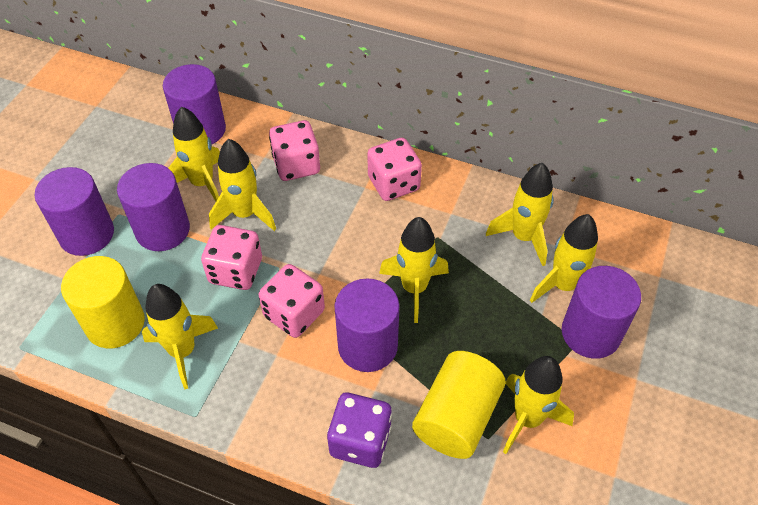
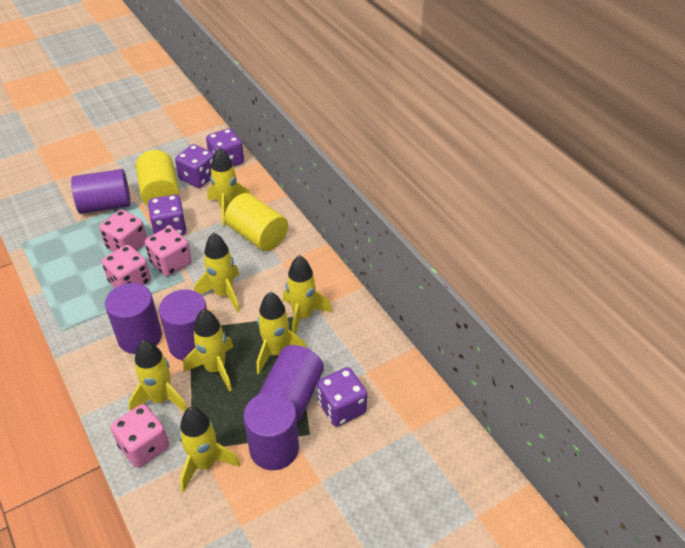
purple dice: 1 -> 4

